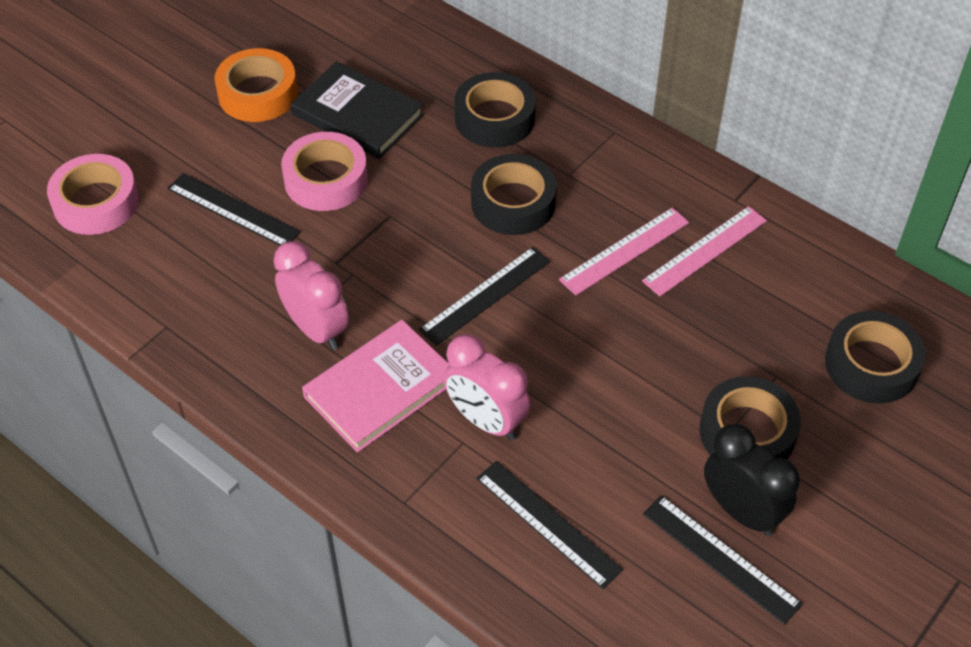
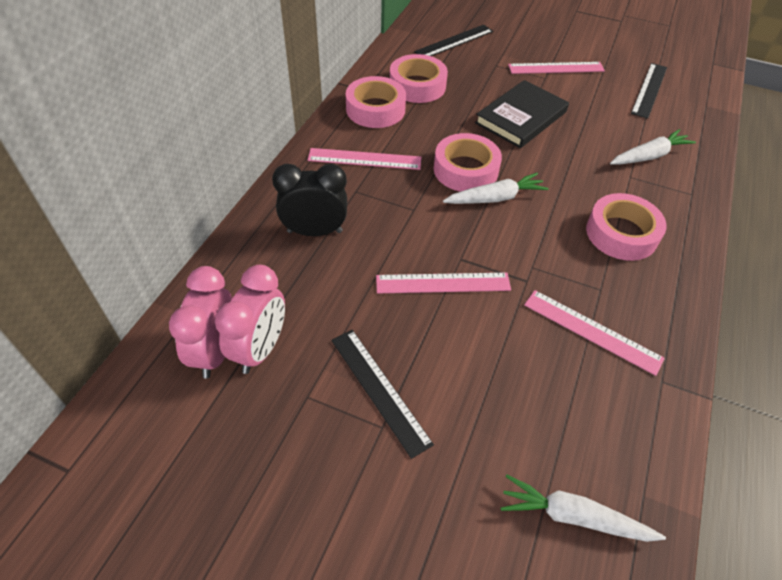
black ruler: 4 -> 3
black tape: 4 -> 0
orange tape: 1 -> 0
pink book: 1 -> 0
pink ruler: 2 -> 4
pink tape: 2 -> 4
white carrot: 0 -> 3

